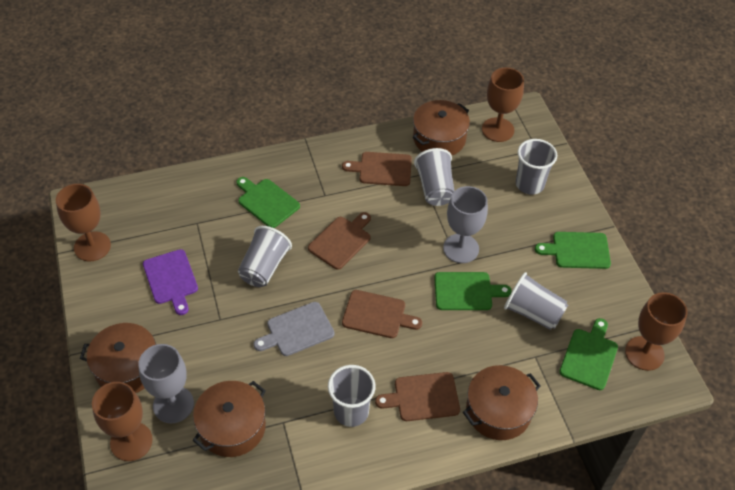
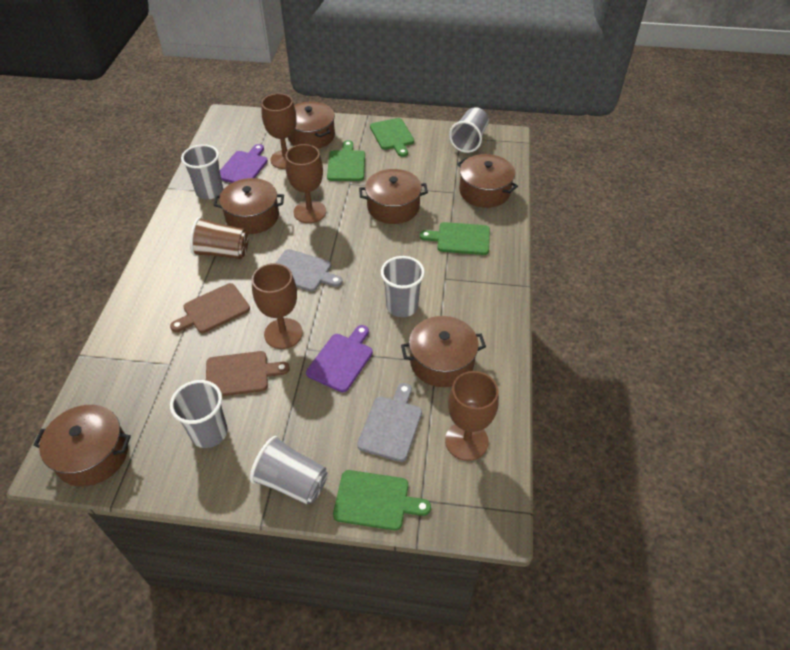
brown cup: 0 -> 1
brown cutting board: 4 -> 2
brown pot: 4 -> 6
grey cutting board: 1 -> 2
grey goblet: 2 -> 0
purple cutting board: 1 -> 2

